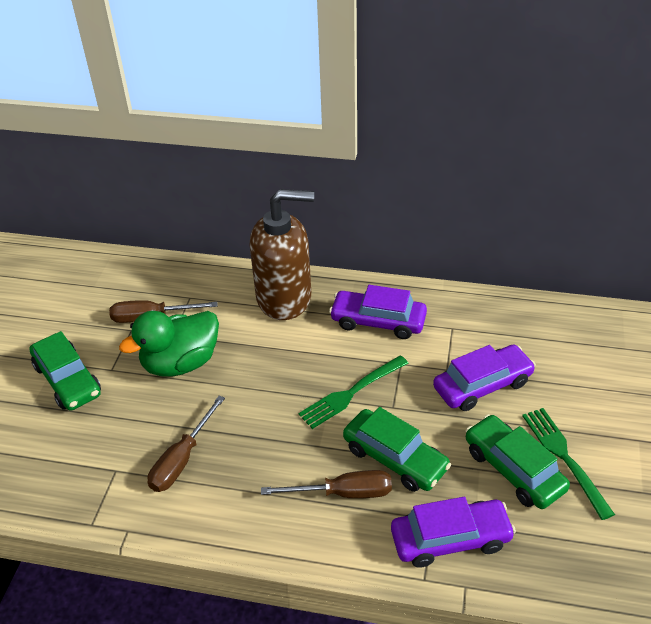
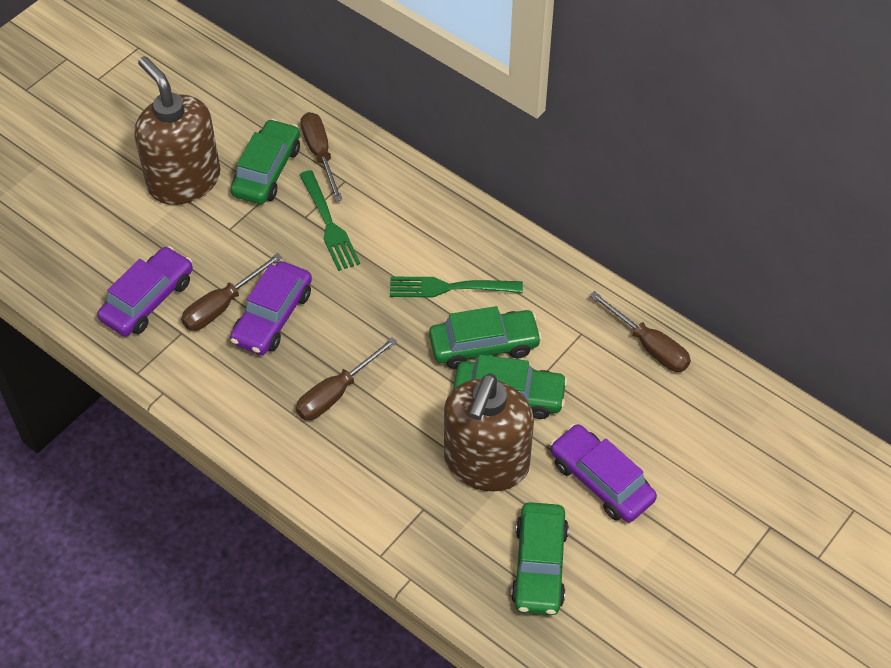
brown screwdriver: 3 -> 4
brown soap dispenser: 1 -> 2
green car: 3 -> 4
green duck: 1 -> 0

